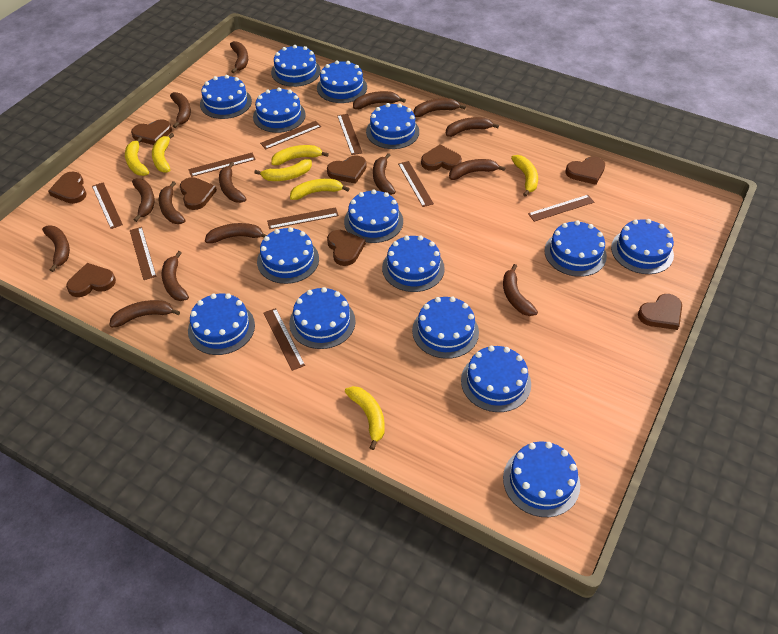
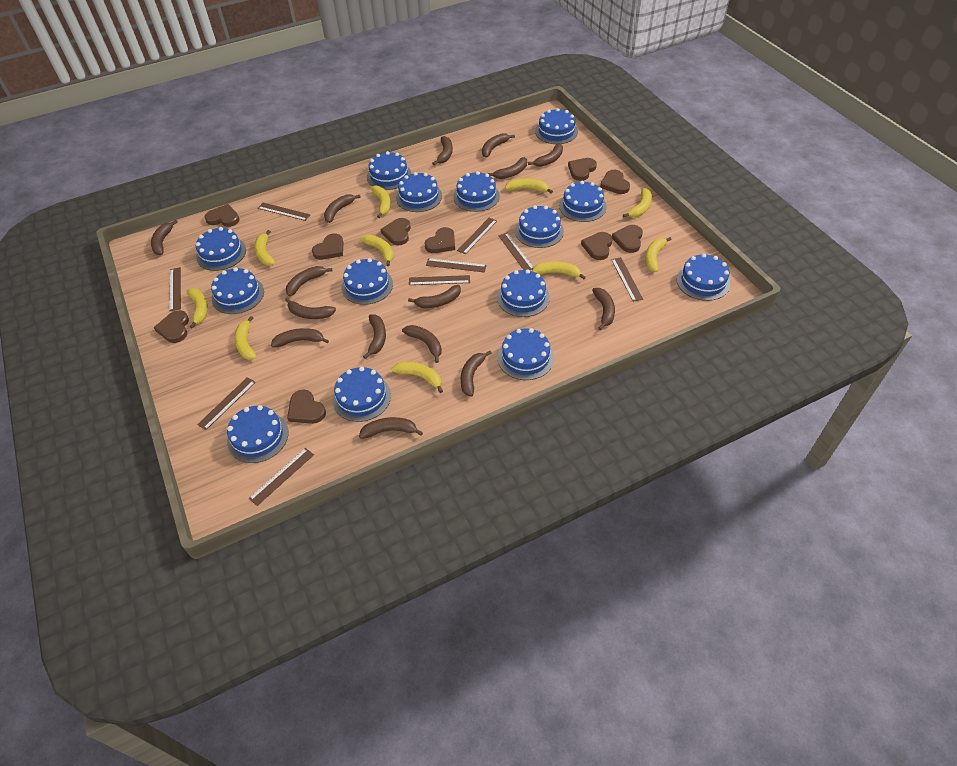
blue cake: 15 -> 14
brown heart: 9 -> 10
yellow banana: 7 -> 10

